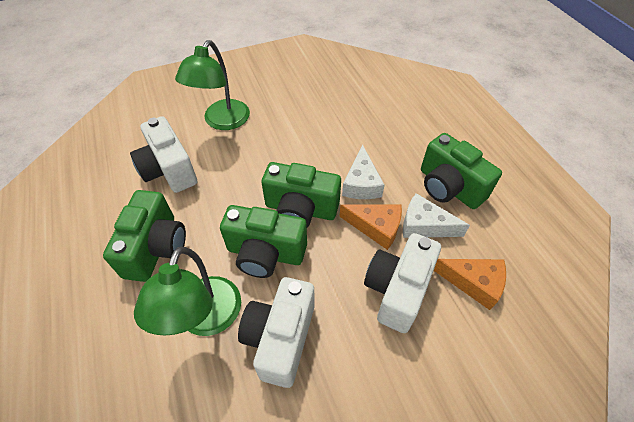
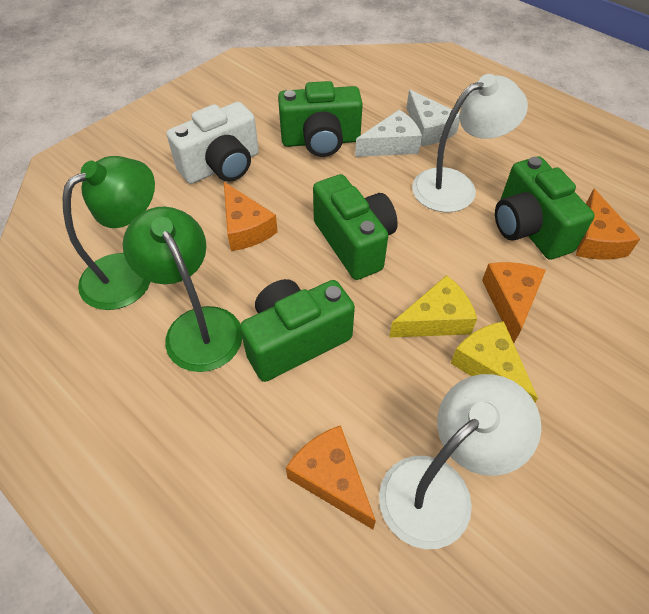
orange cheese: 2 -> 4
white camera: 3 -> 1
white lamp: 0 -> 2
yellow cheese: 0 -> 2

